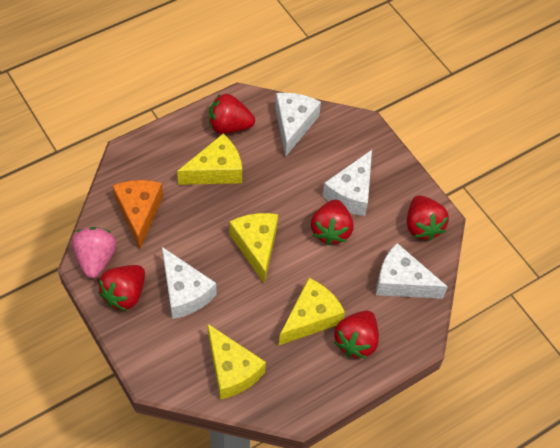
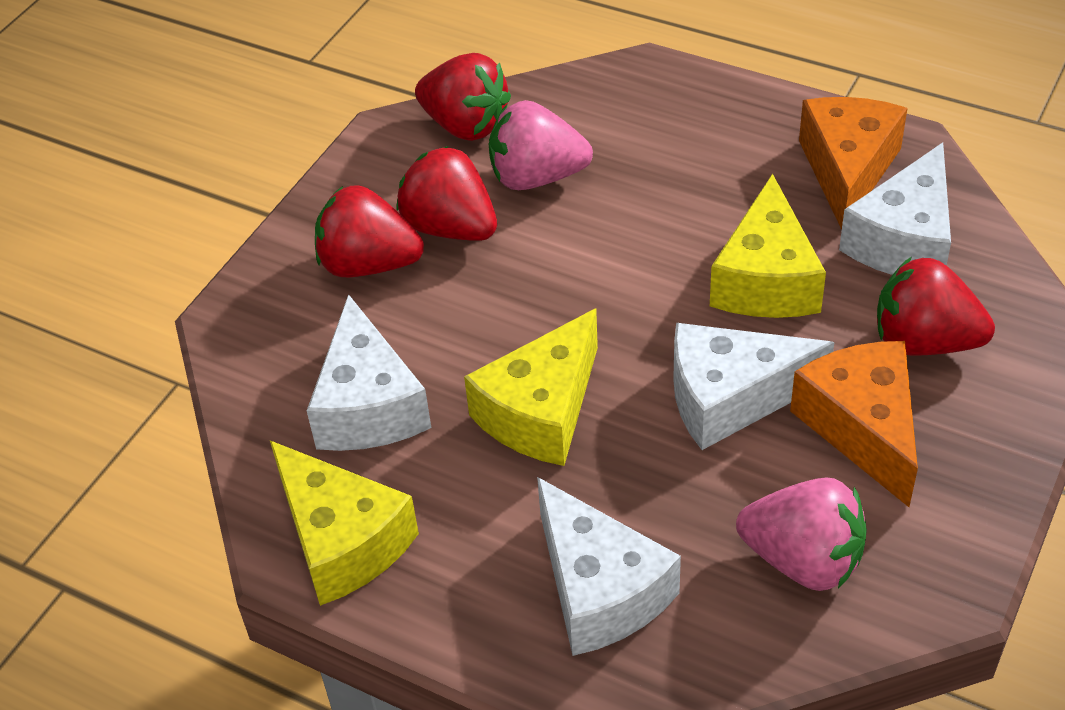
orange cheese: 1 -> 2
pink strawberry: 1 -> 2
red strawberry: 5 -> 4
yellow cheese: 4 -> 3

